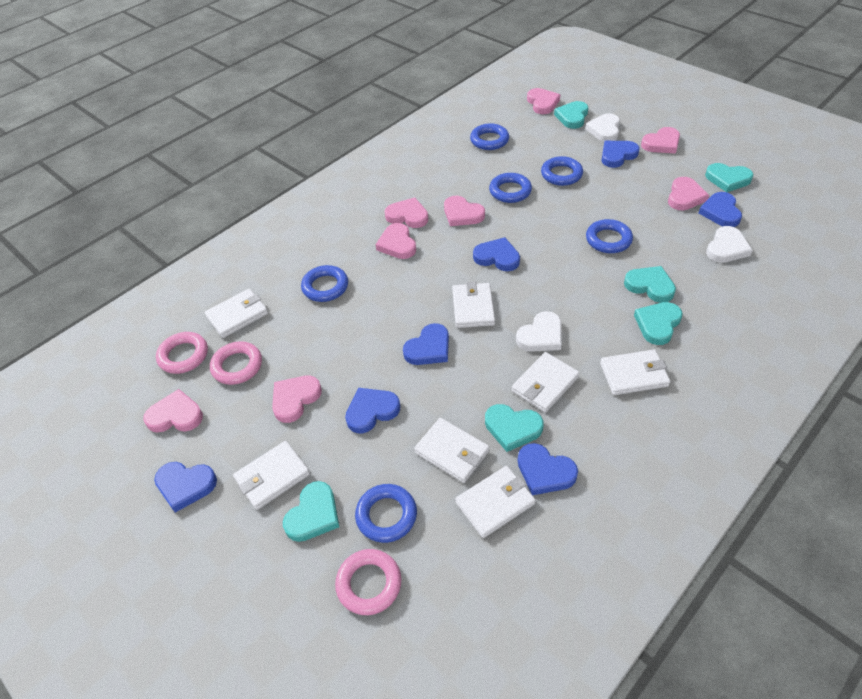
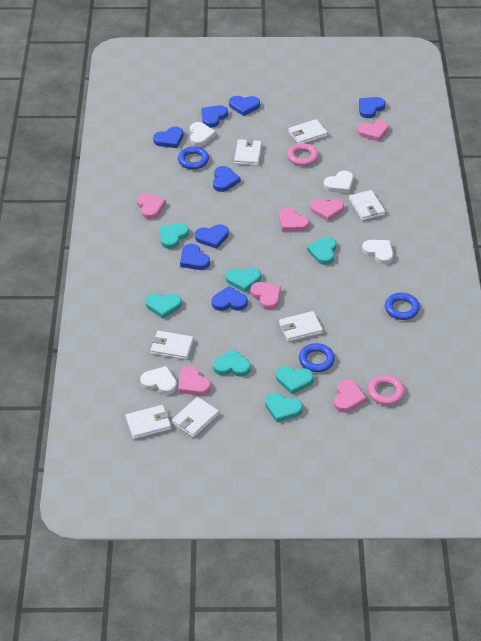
blue heart: 7 -> 8
blue ring: 6 -> 3
pink heart: 8 -> 7
pink ring: 3 -> 2
turquoise heart: 6 -> 7
white heart: 3 -> 4

